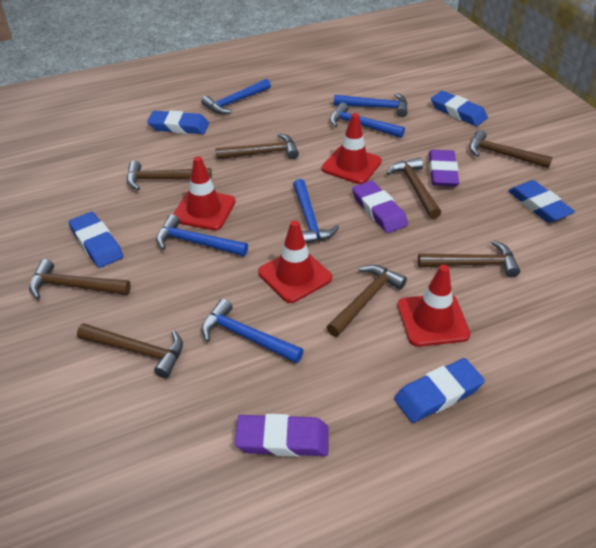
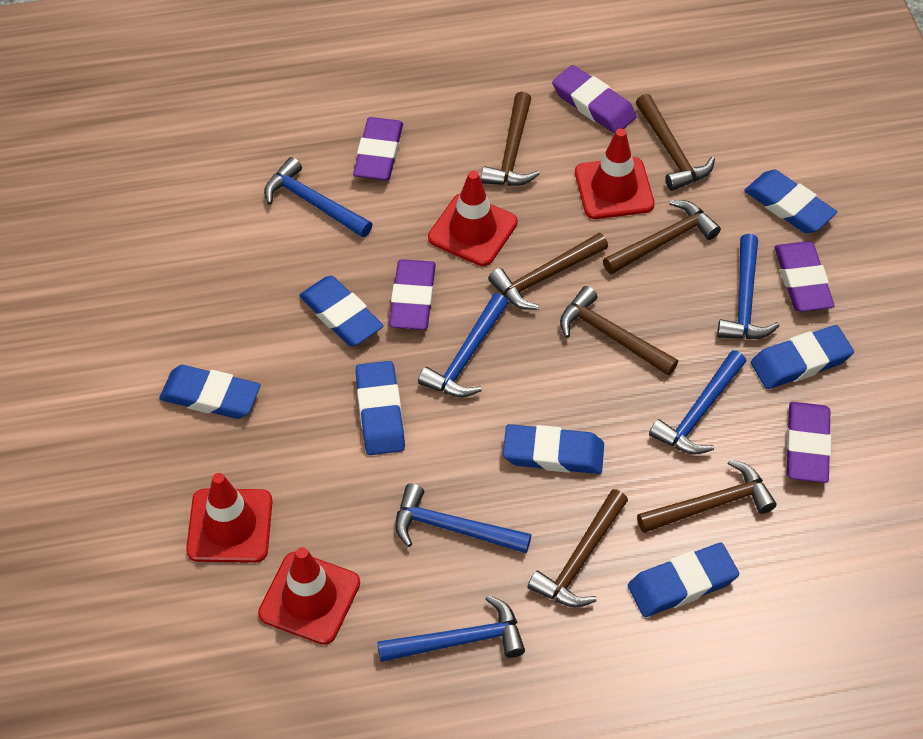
blue eraser: 5 -> 7
brown hammer: 8 -> 7
purple eraser: 3 -> 5

